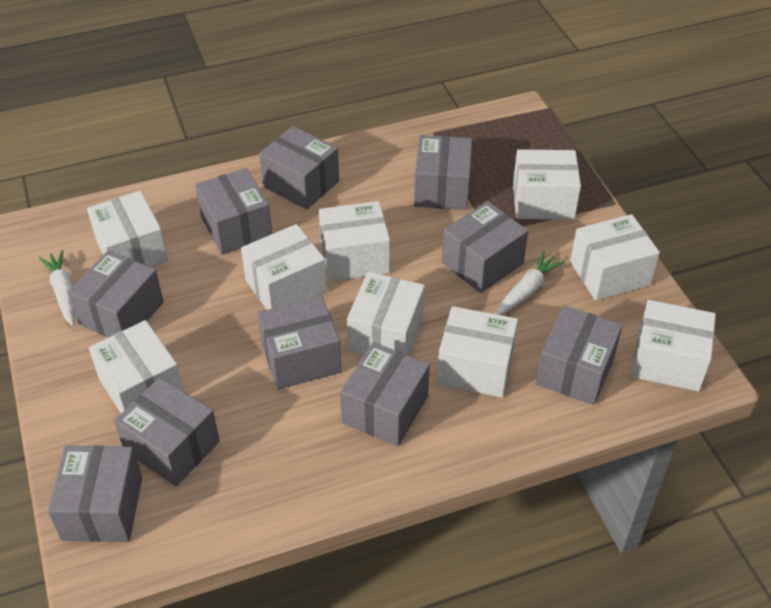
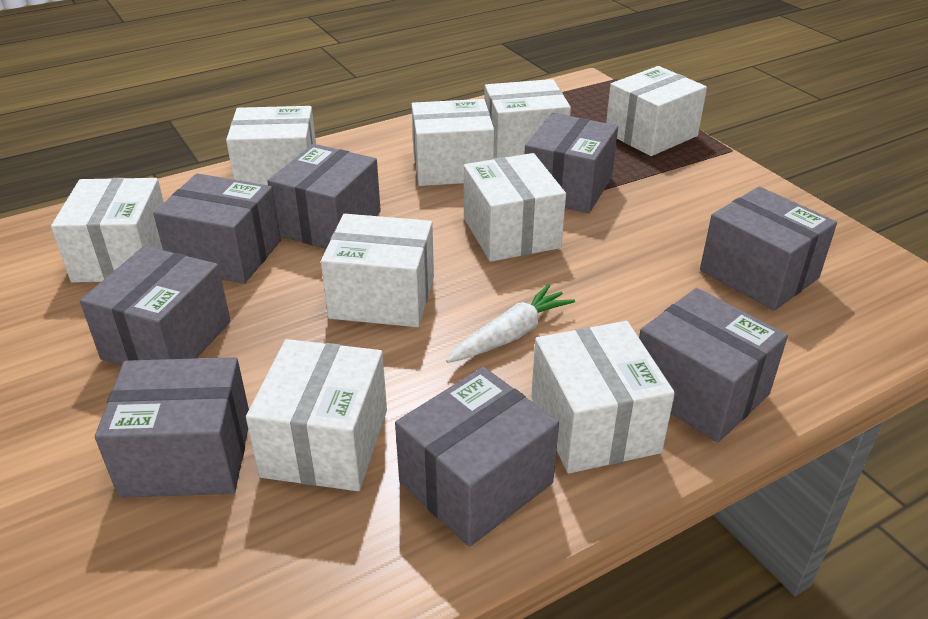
grey box: 10 -> 8
white carrot: 2 -> 1

